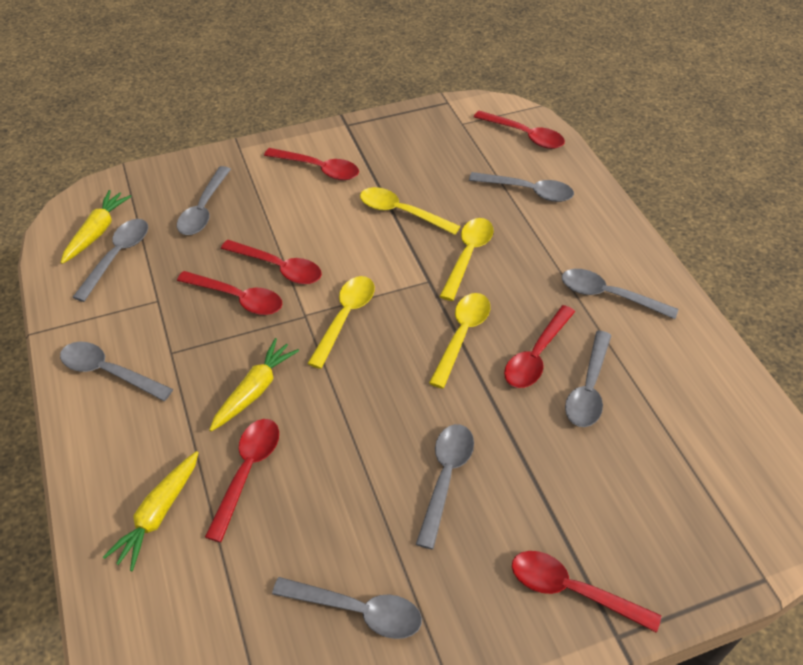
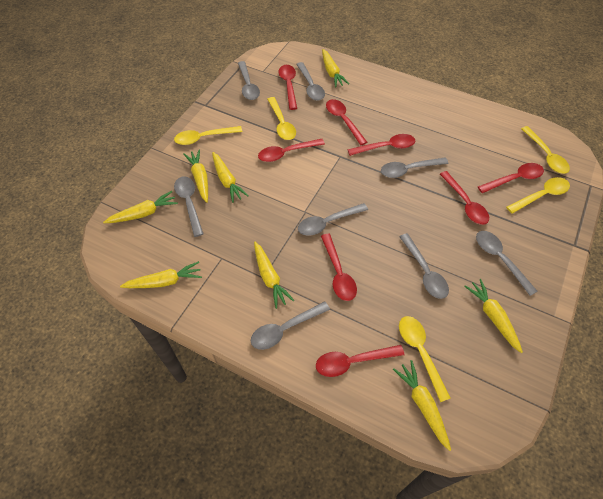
red spoon: 7 -> 8
yellow carrot: 3 -> 8
yellow spoon: 4 -> 5

